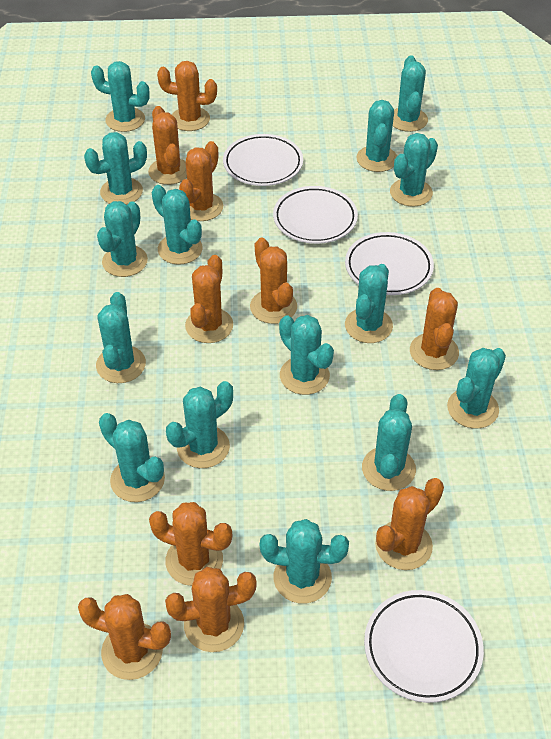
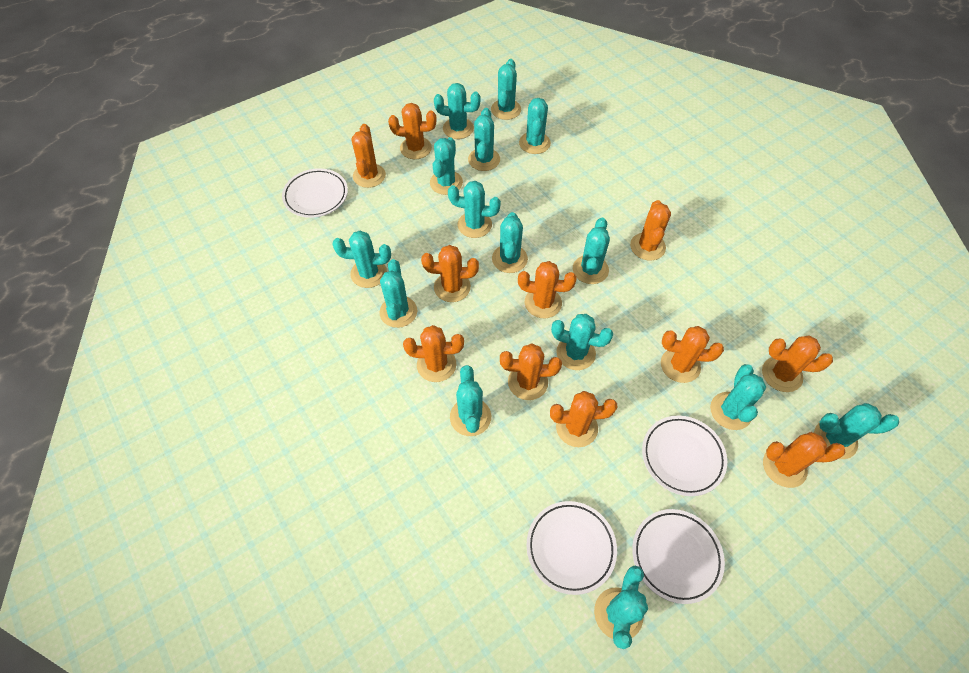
orange cactus: 10 -> 11

